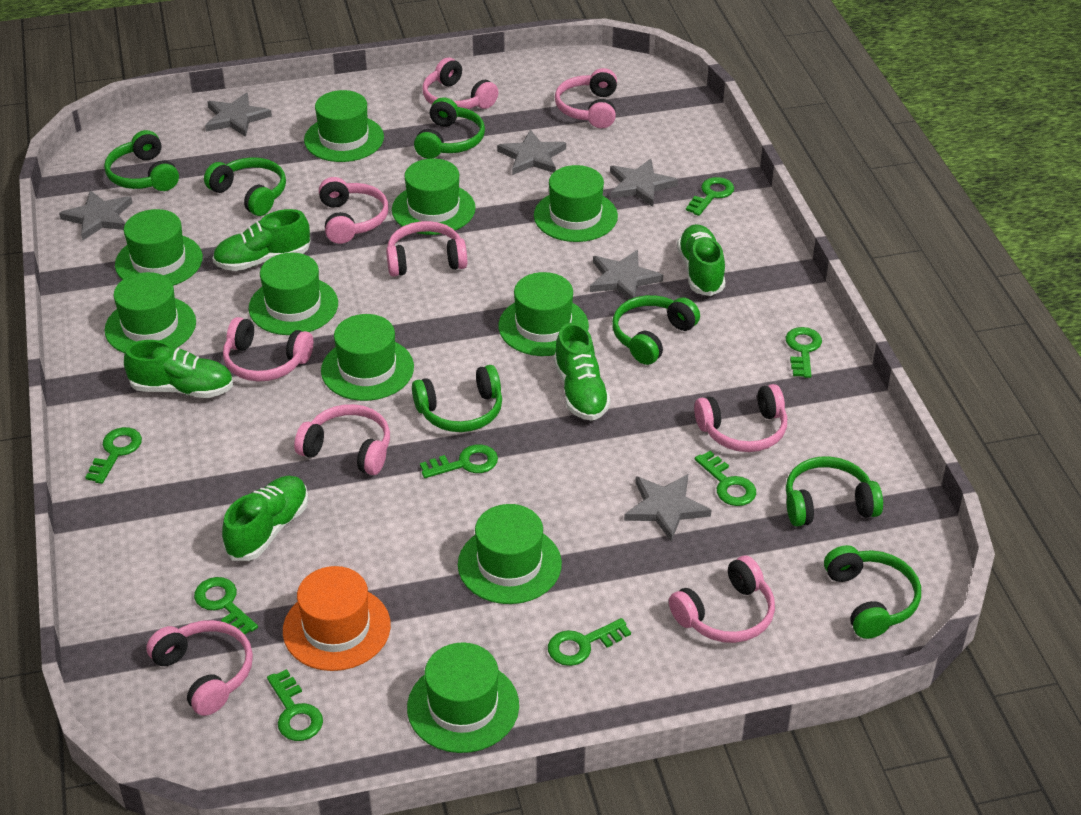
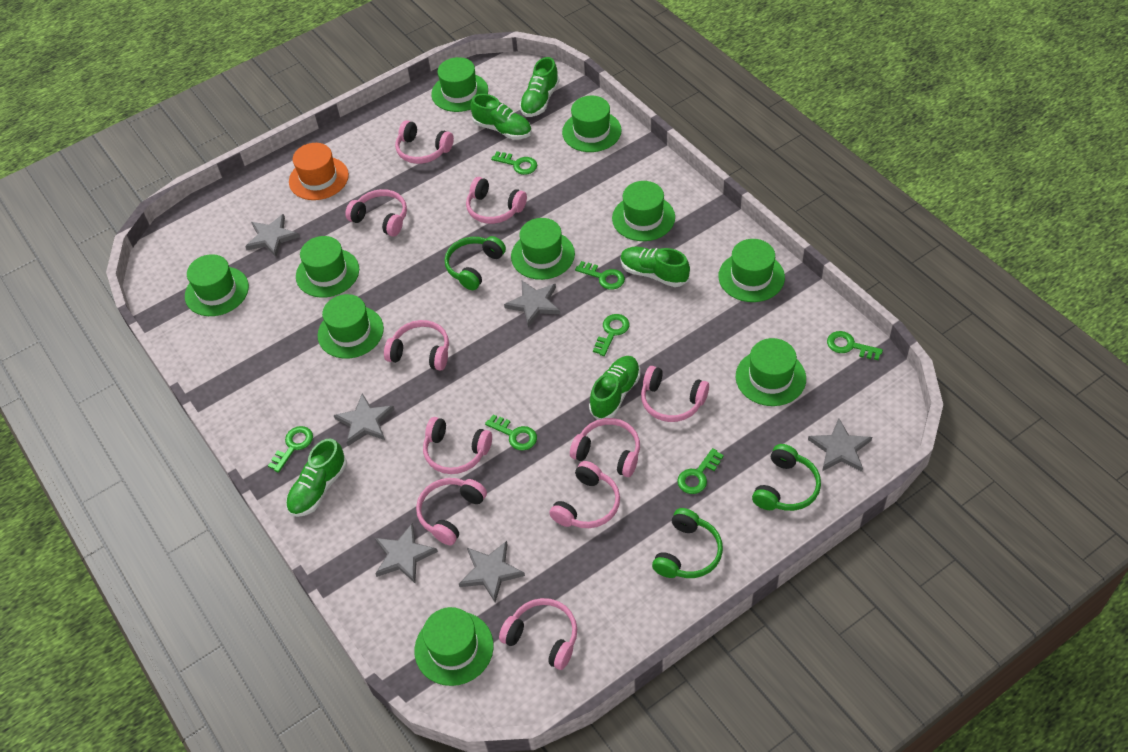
green headphones: 7 -> 3
green key: 8 -> 7
pink headphones: 9 -> 10

